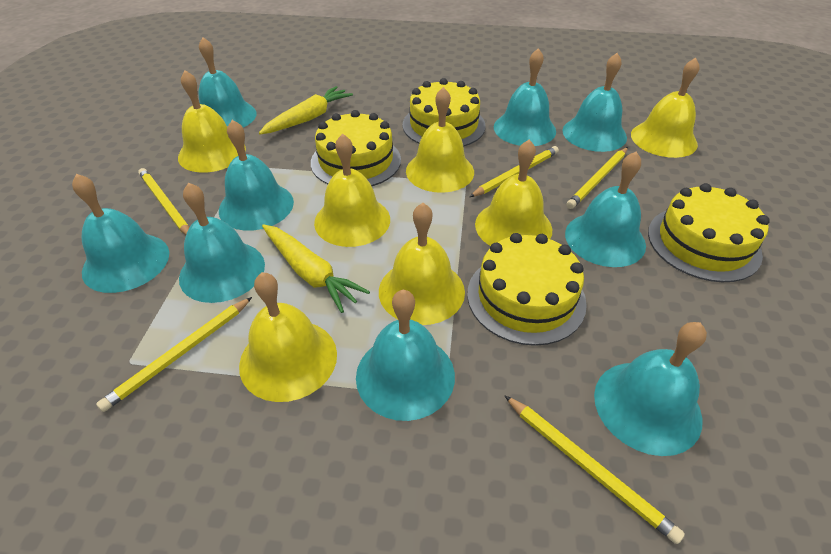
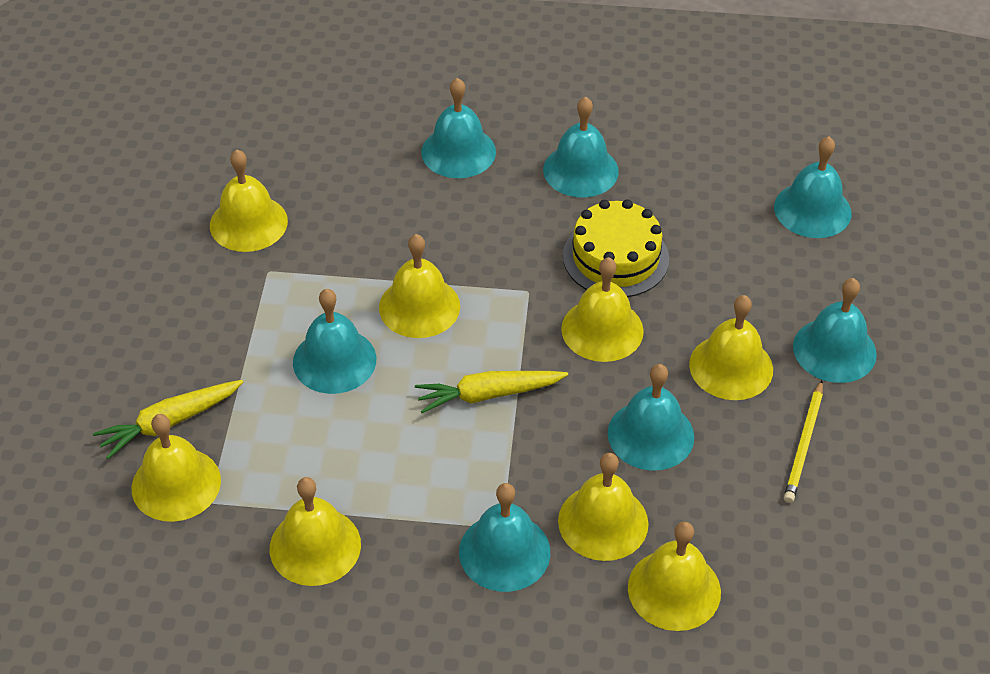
turquoise bell: 9 -> 7
yellow bell: 7 -> 8
yellow cake: 4 -> 1
yellow pencil: 5 -> 1

